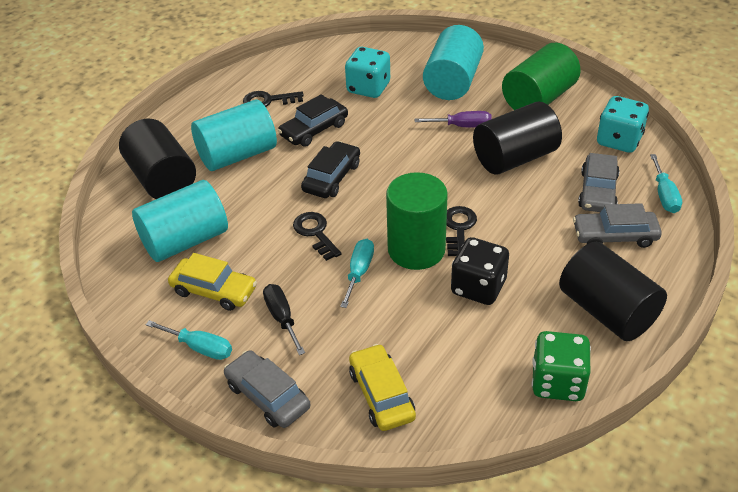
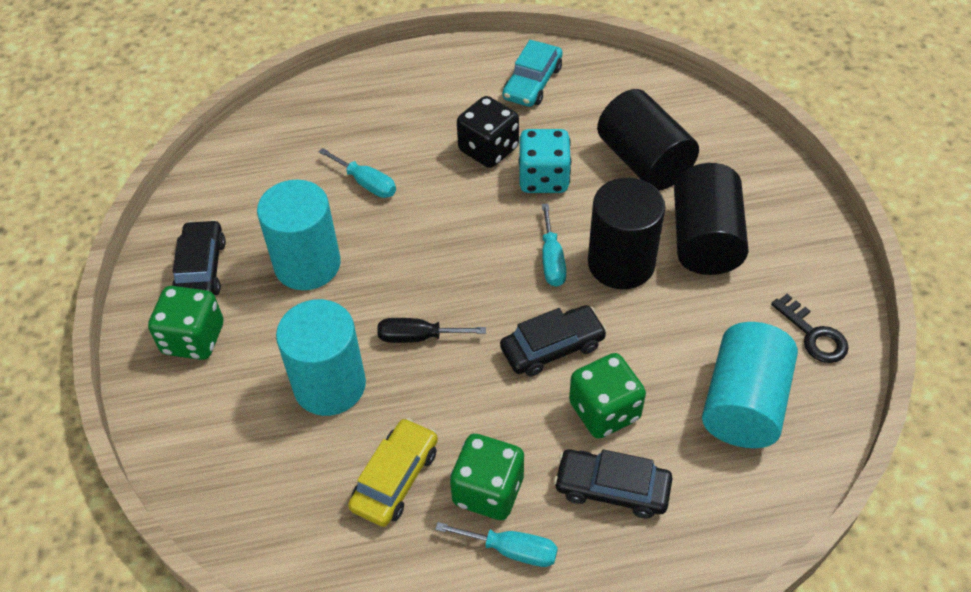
black car: 2 -> 3
black key: 3 -> 1
green cylinder: 2 -> 0
green dice: 1 -> 3
grey car: 3 -> 0
purple screwdriver: 1 -> 0
turquoise car: 0 -> 1
turquoise dice: 2 -> 1
yellow car: 2 -> 1

